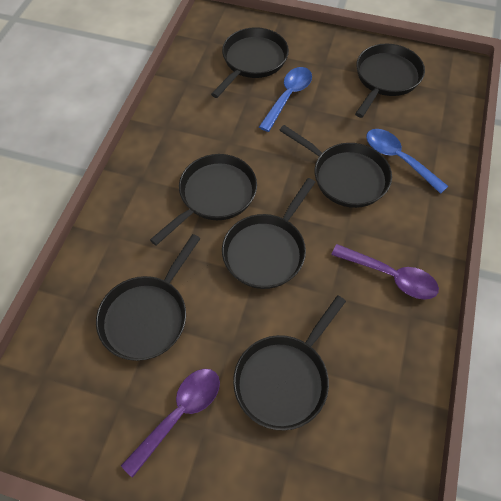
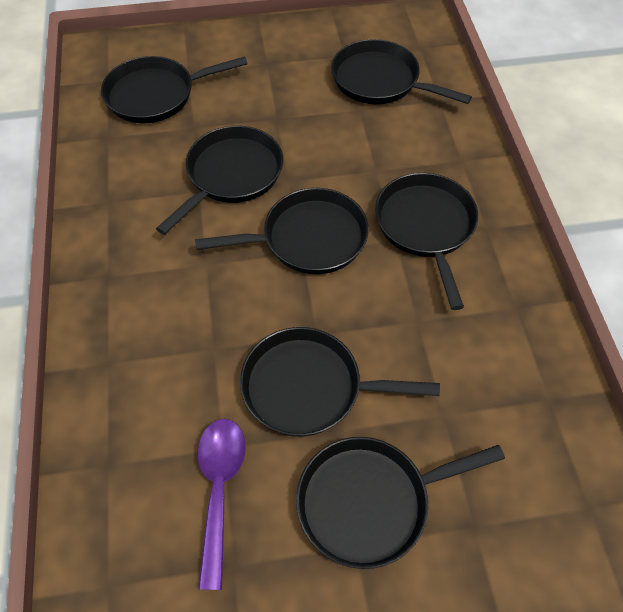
blue spoon: 2 -> 0
purple spoon: 2 -> 1

